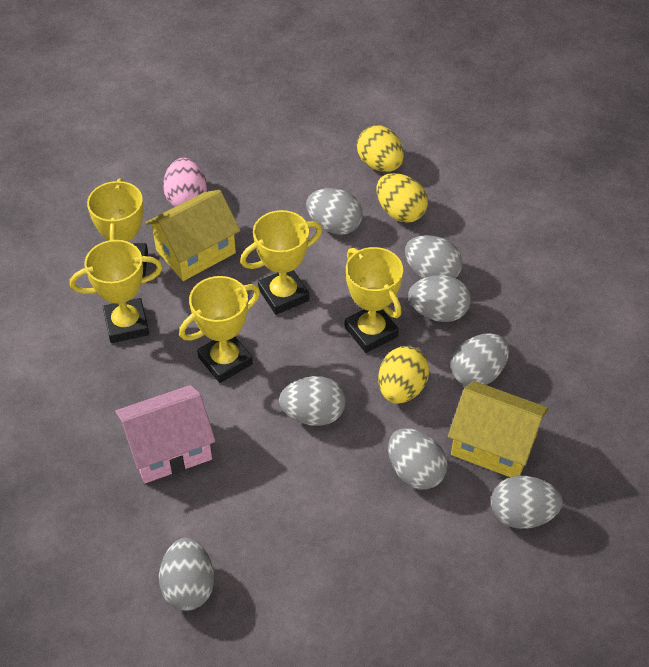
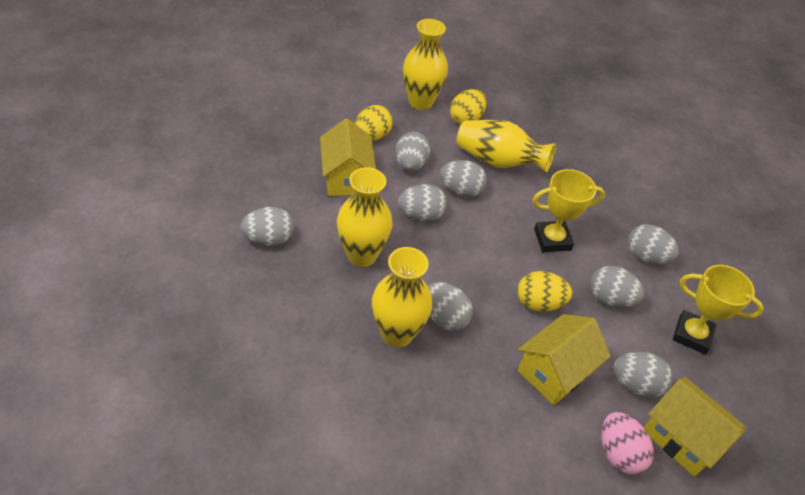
pink house: 1 -> 0
yellow house: 2 -> 3
yellow trophy: 5 -> 2
yellow vase: 0 -> 4

